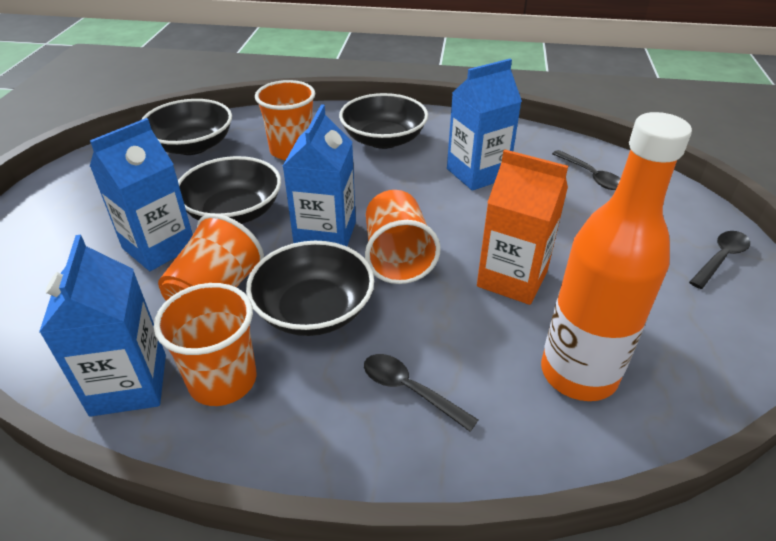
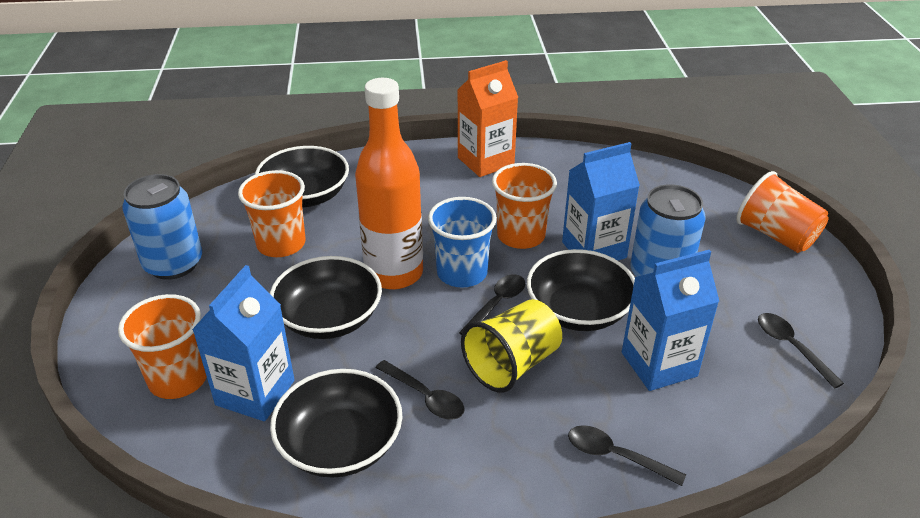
black spoon: 3 -> 4
blue can: 0 -> 2
blue carton: 4 -> 3
blue cup: 0 -> 1
yellow cup: 0 -> 1

